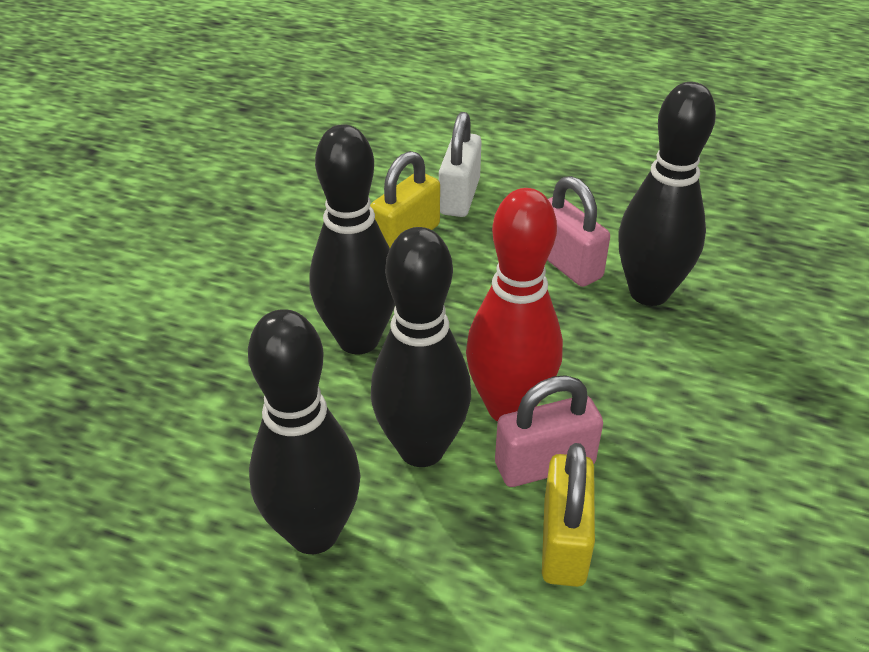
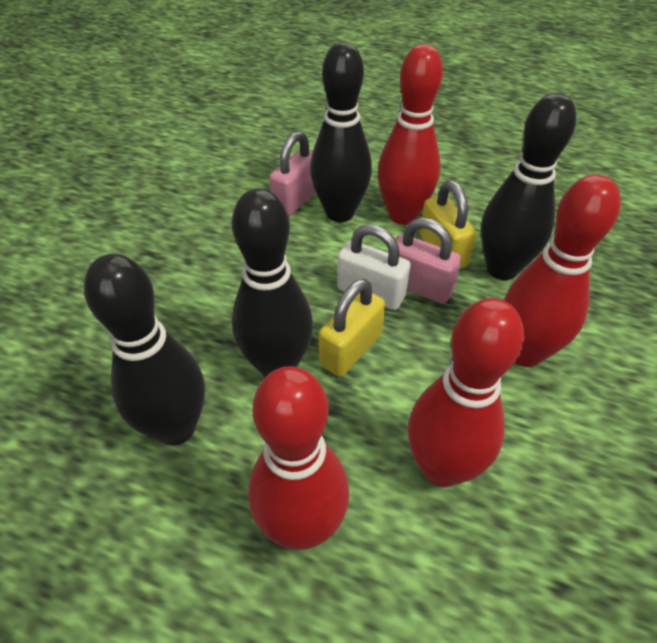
red bowling pin: 1 -> 4

